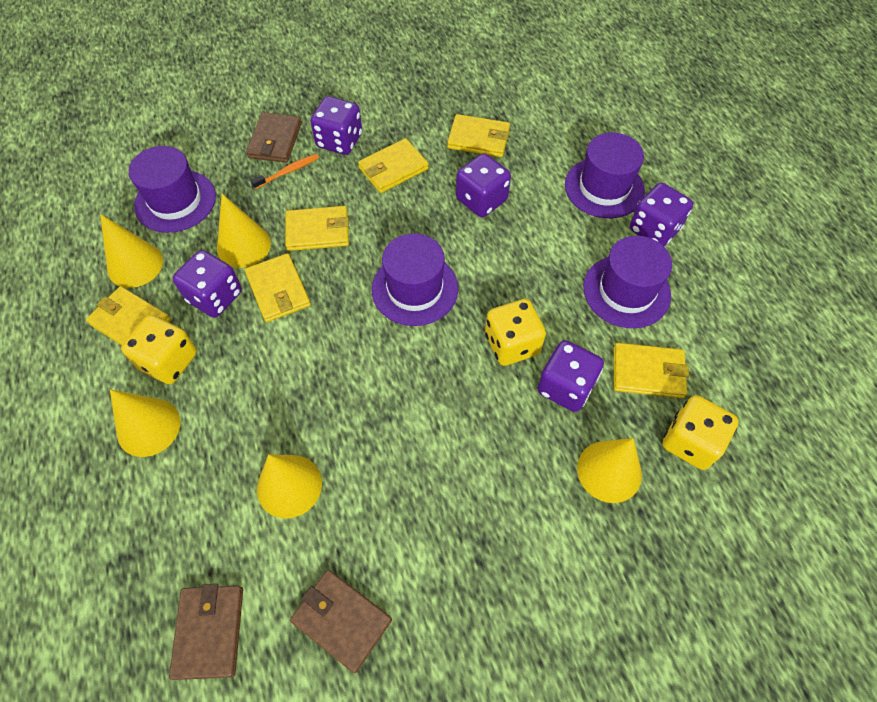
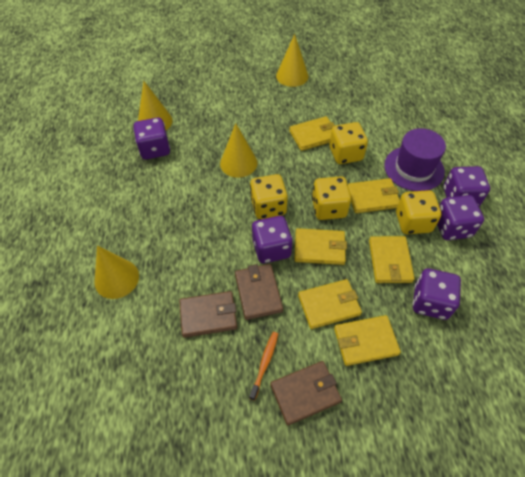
purple hat: 4 -> 1
yellow cone: 5 -> 4
yellow dice: 3 -> 4

